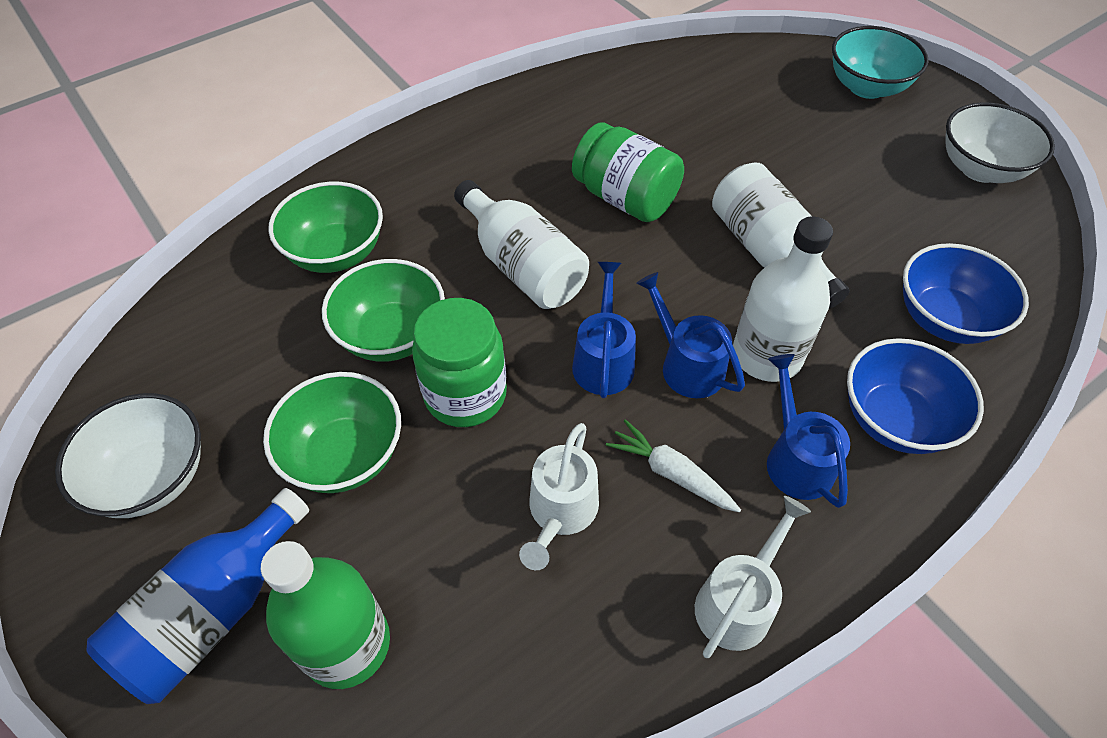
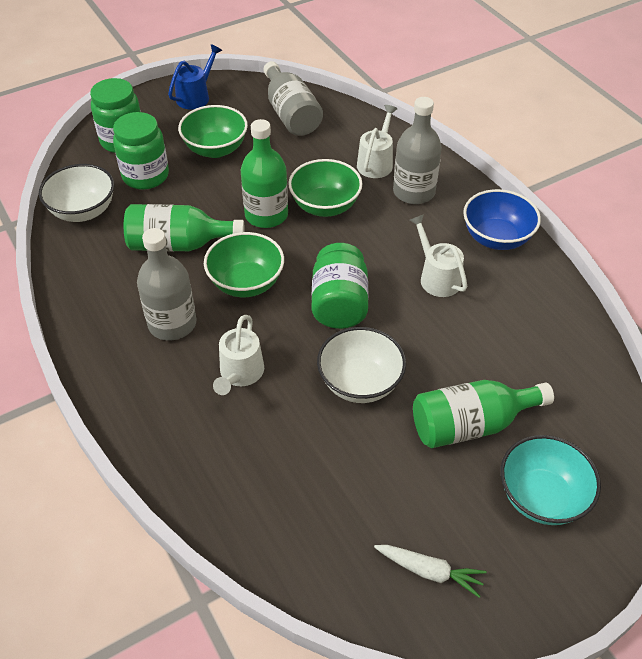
blue bottle: 1 -> 0
blue bowl: 2 -> 1
blue watering can: 3 -> 1
green bottle: 1 -> 3
green jar: 2 -> 3
grey bottle: 0 -> 3
white bottle: 3 -> 0
white watering can: 2 -> 3

